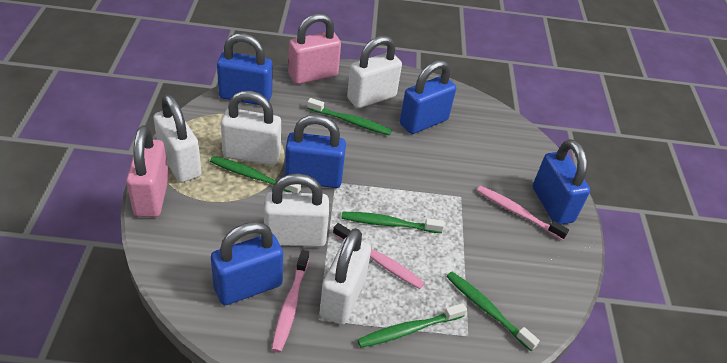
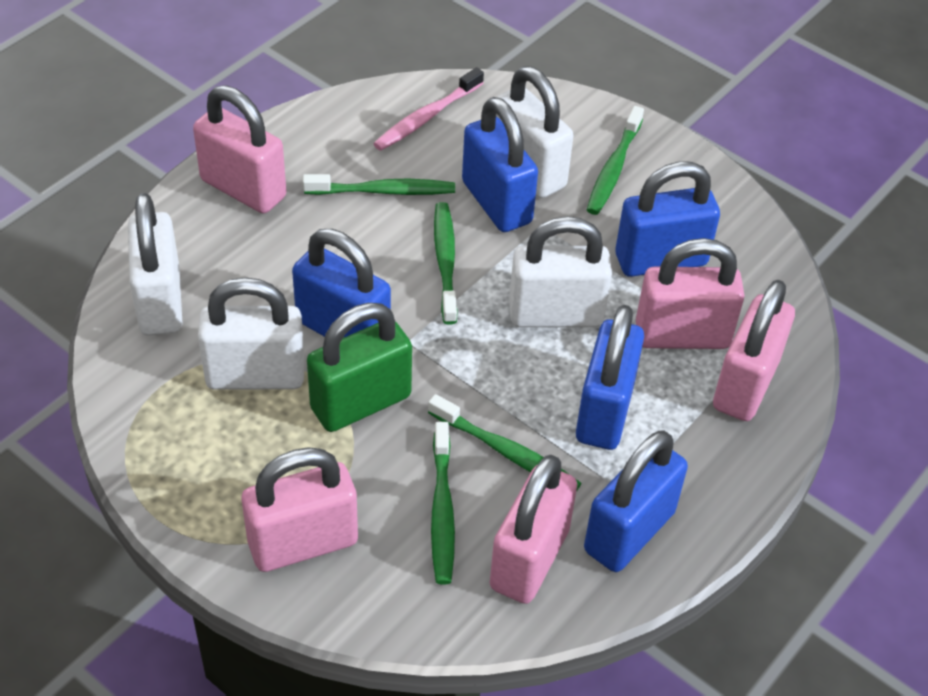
green padlock: 0 -> 1
pink padlock: 2 -> 5
pink toothbrush: 3 -> 1
white padlock: 5 -> 4

